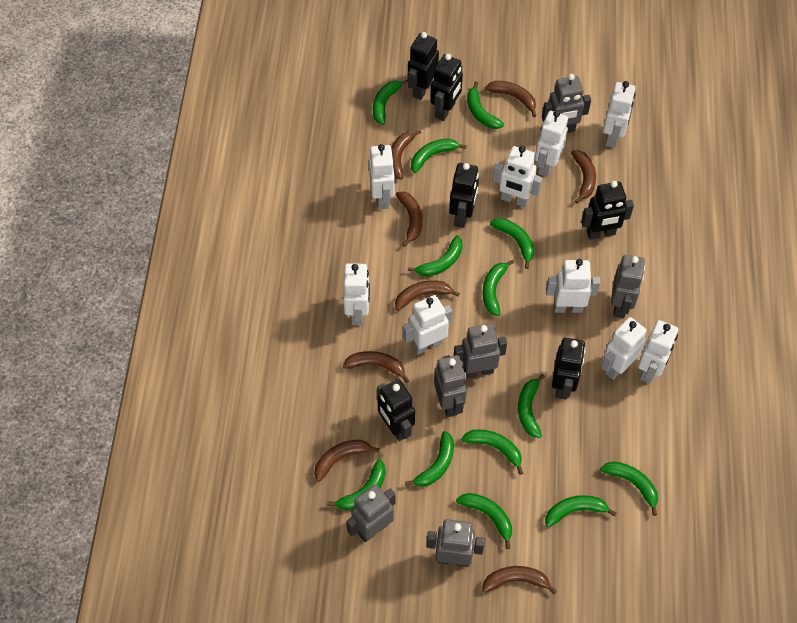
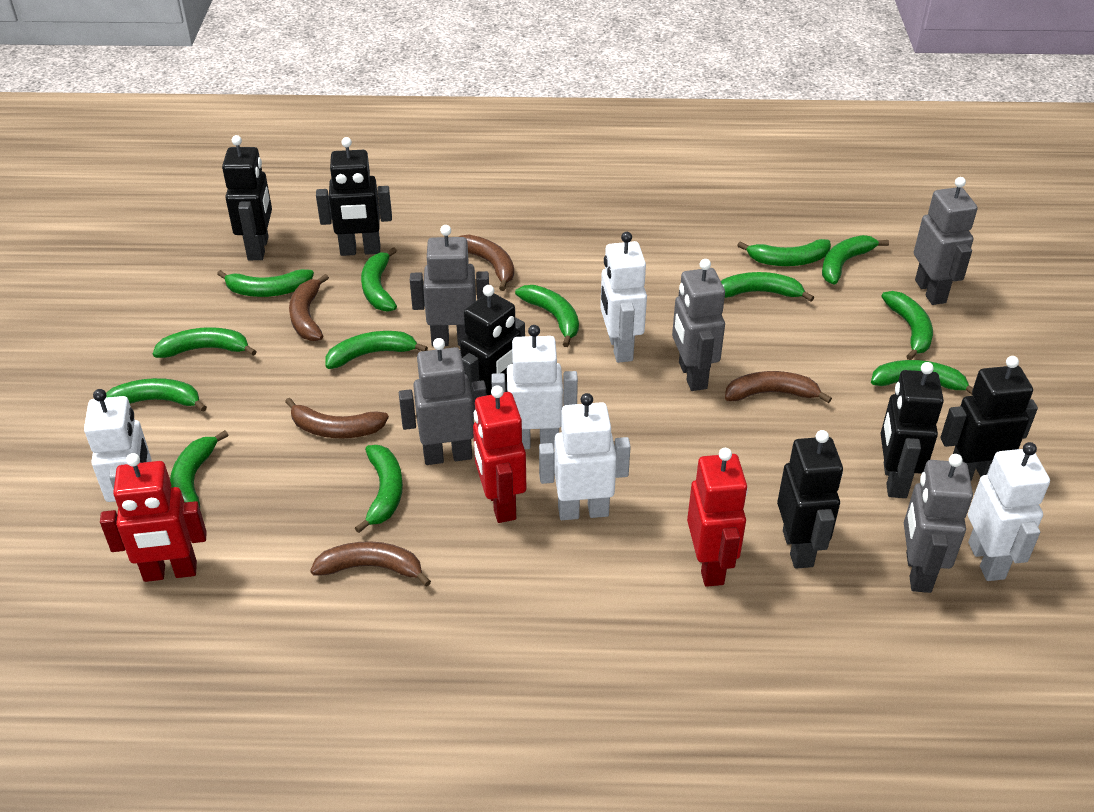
brown banana: 8 -> 5
grey robot: 6 -> 5
red robot: 0 -> 3
white robot: 9 -> 5

